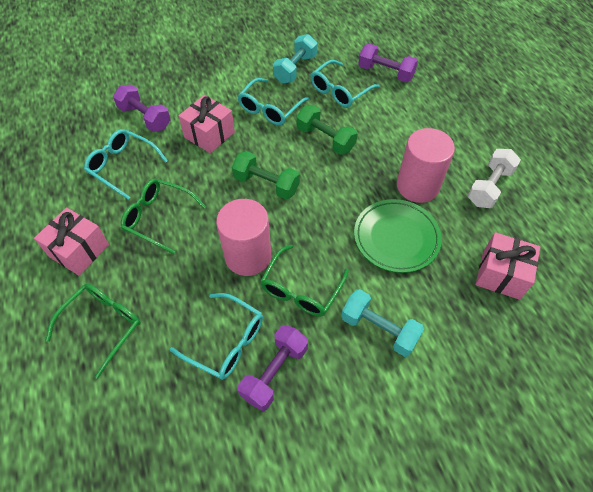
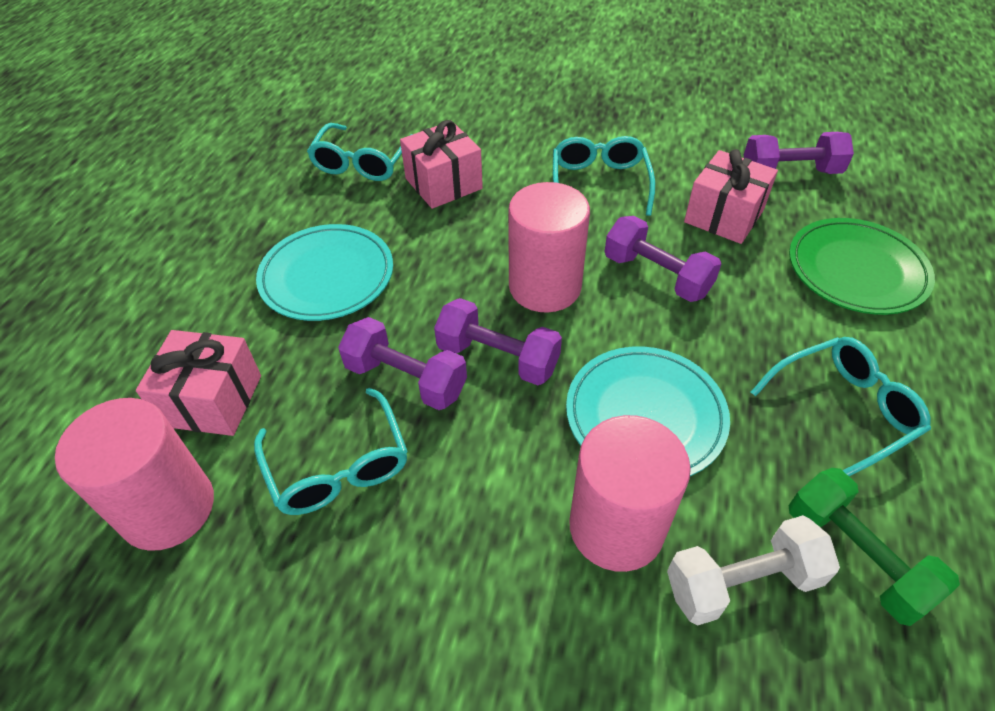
green dumbbell: 2 -> 1
green glasses: 3 -> 0
pink cylinder: 2 -> 3
purple dumbbell: 3 -> 4
turquoise dumbbell: 2 -> 0
turquoise plate: 0 -> 2

